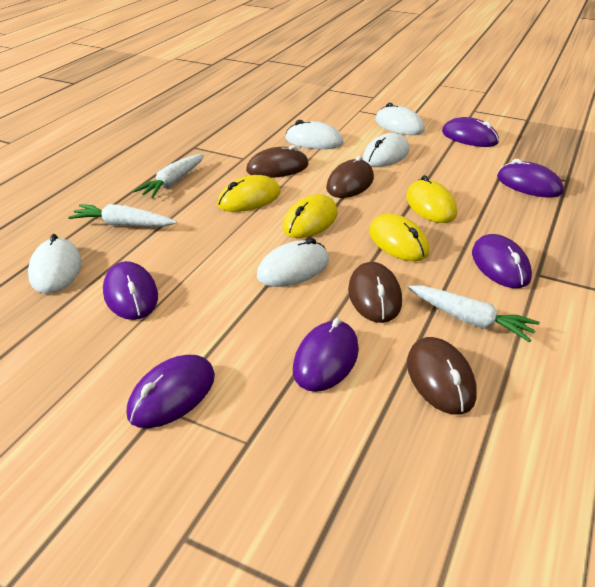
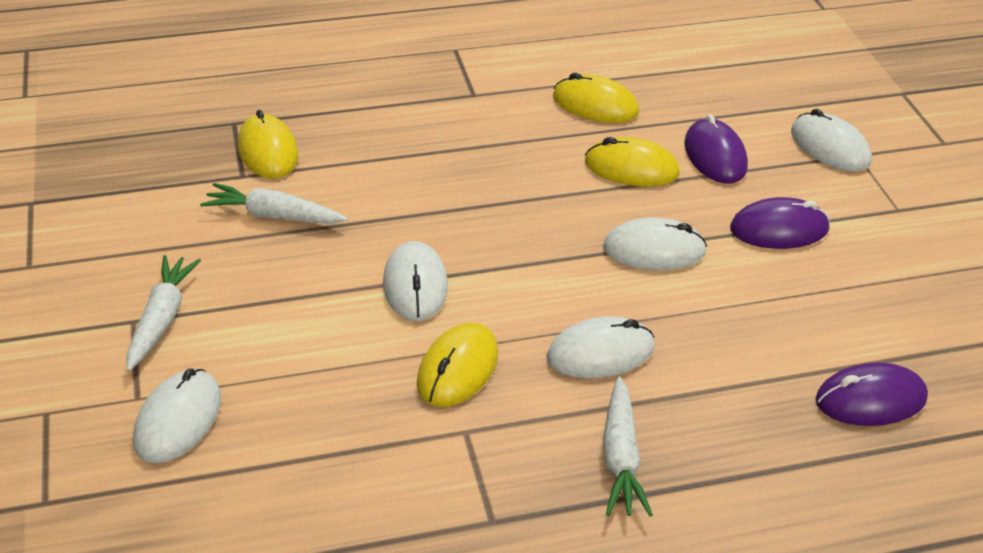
brown mouse: 4 -> 0
purple mouse: 6 -> 3

